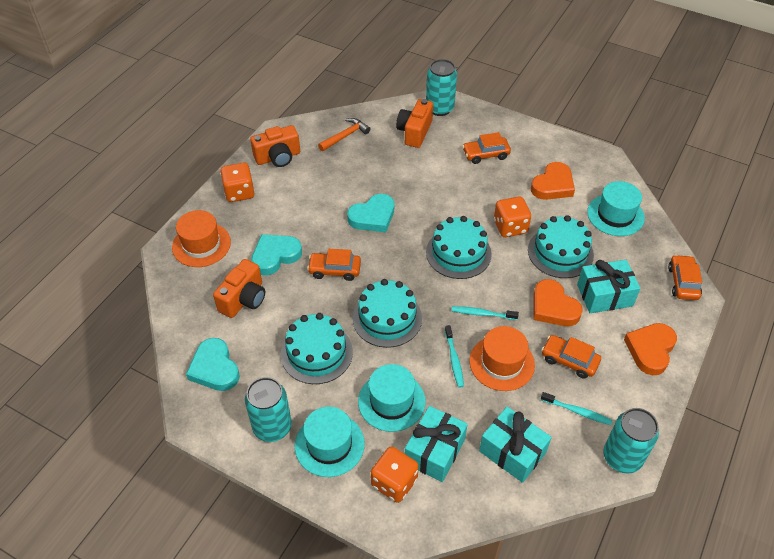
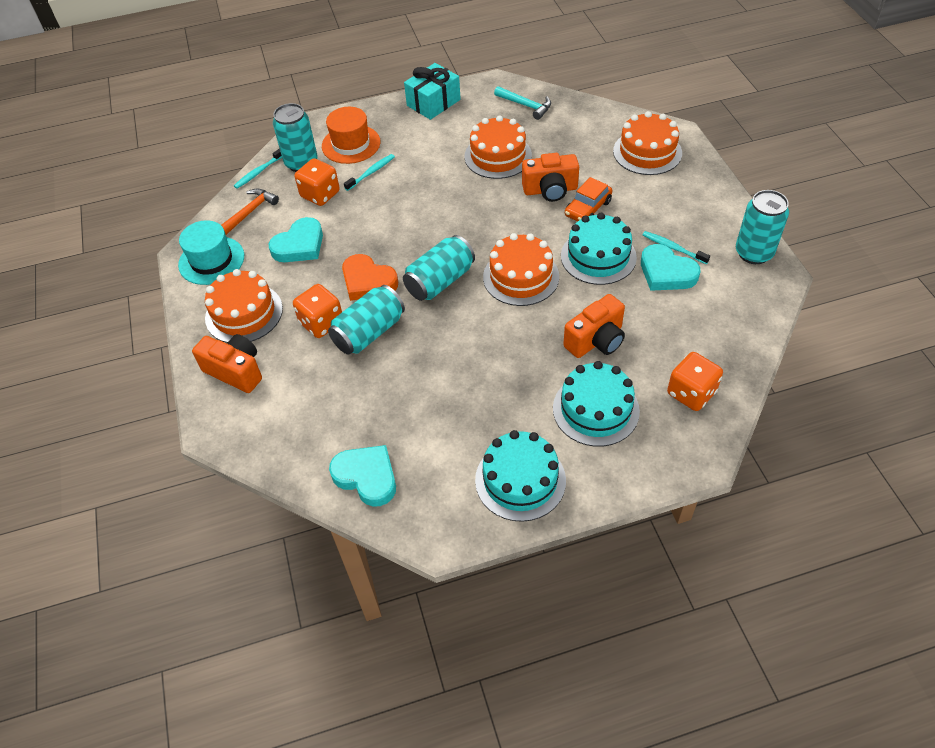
orange cake: 0 -> 4
orange car: 4 -> 1
orange hat: 2 -> 1
orange heart: 3 -> 1
turquoise cake: 4 -> 3
turquoise can: 3 -> 4
turquoise gift: 3 -> 1
turquoise hammer: 0 -> 1
turquoise hat: 3 -> 1

